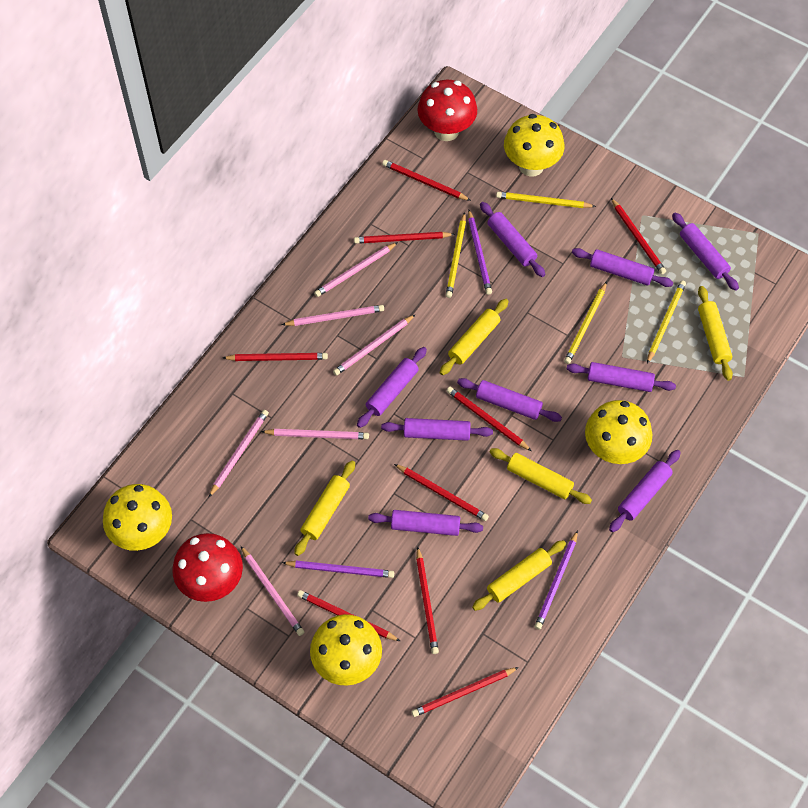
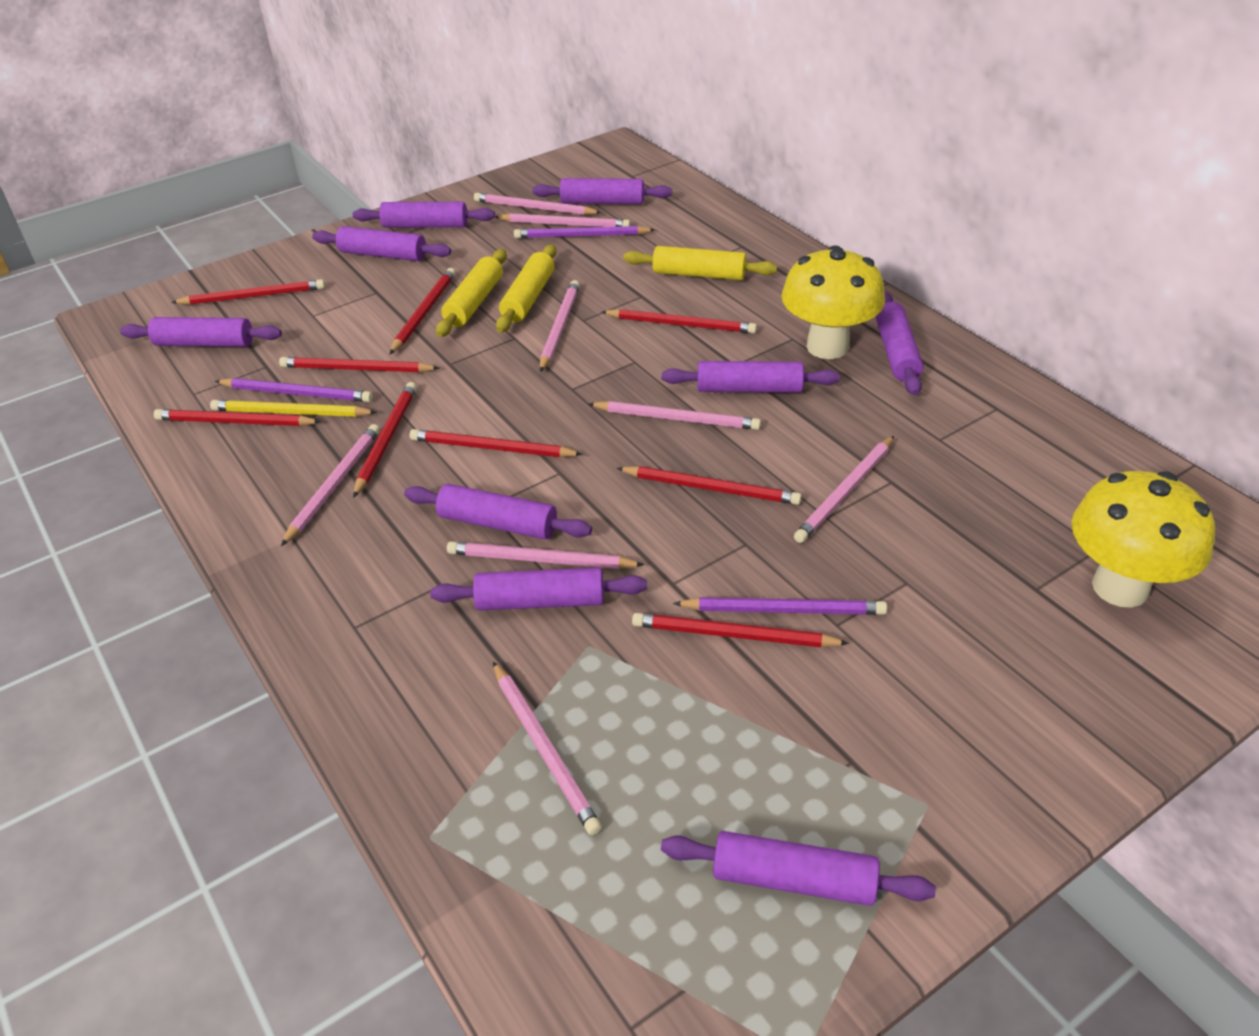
pink pencil: 6 -> 8
red mushroom: 2 -> 0
yellow mushroom: 4 -> 2
yellow pencil: 4 -> 1
yellow rolling pin: 5 -> 3

